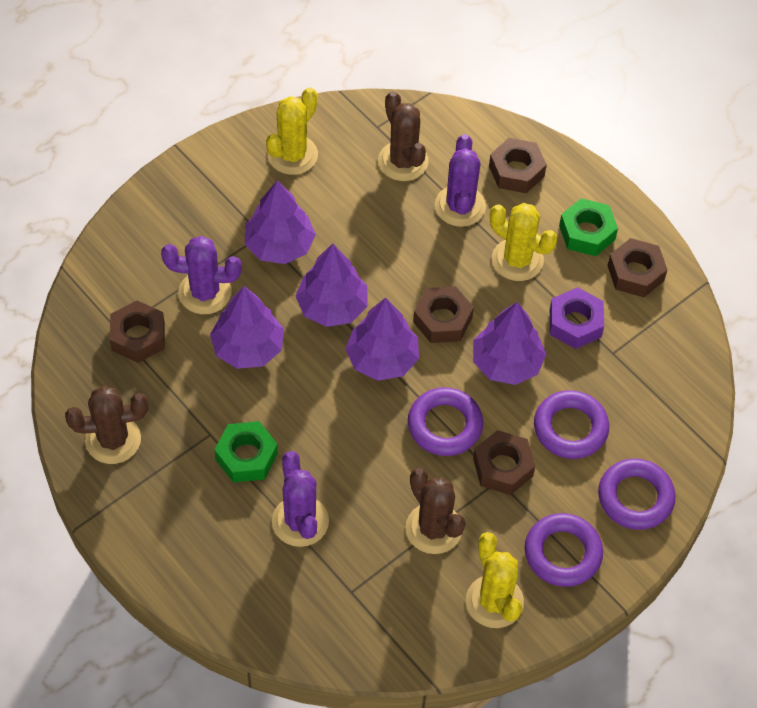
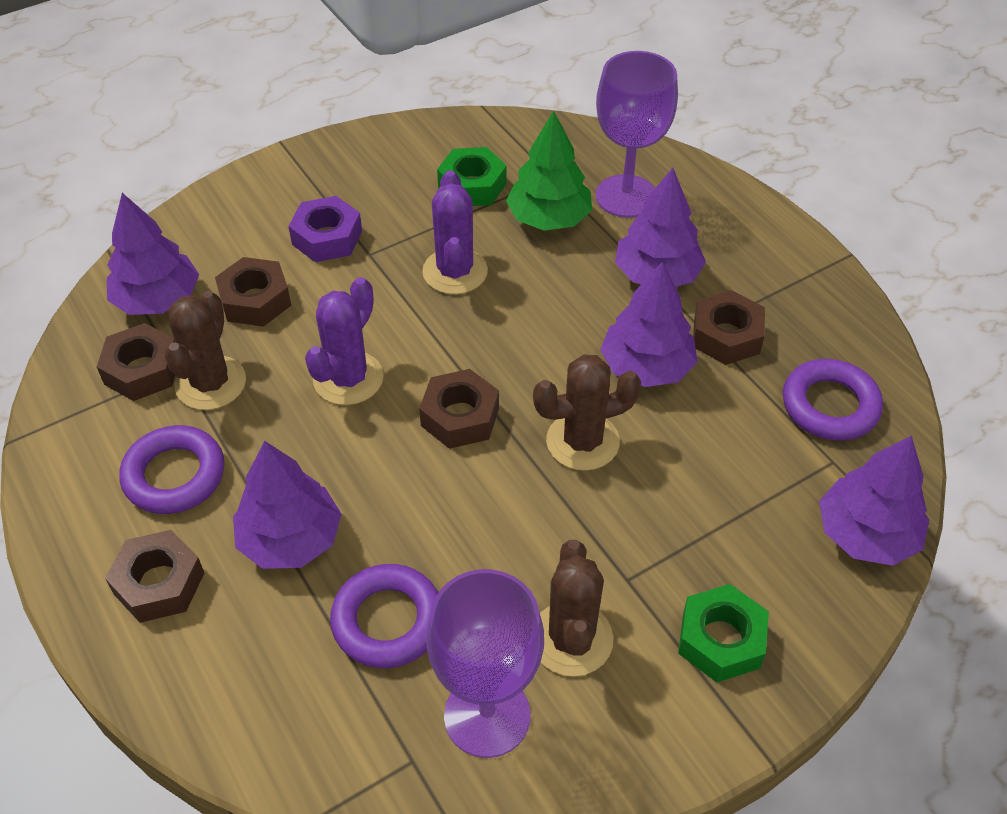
green tree: 0 -> 1
purple cactus: 3 -> 2
purple goblet: 0 -> 2
purple ring: 4 -> 3
yellow cactus: 3 -> 0

